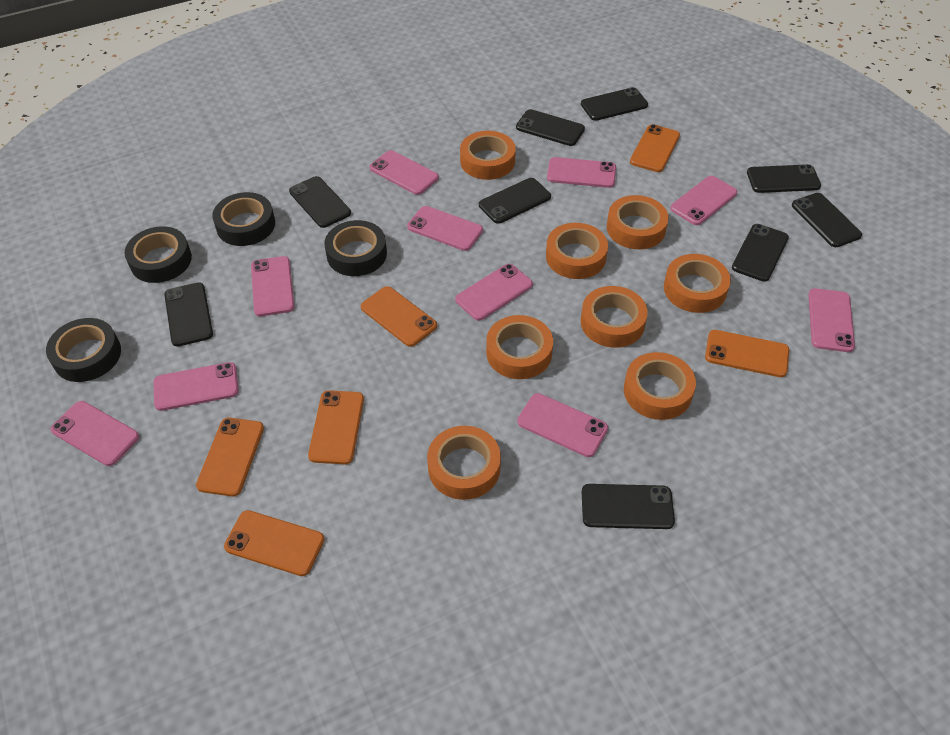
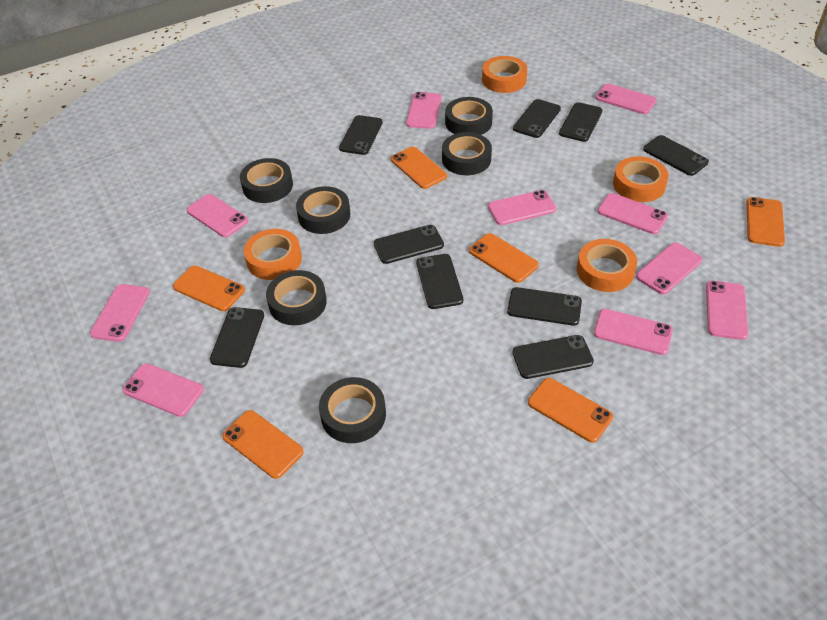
black tape: 4 -> 6
orange tape: 8 -> 4

